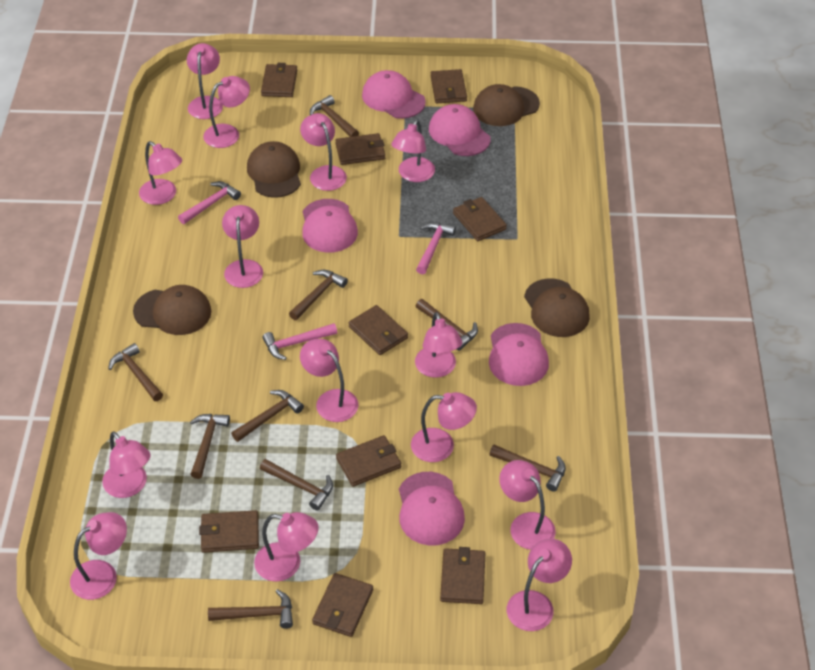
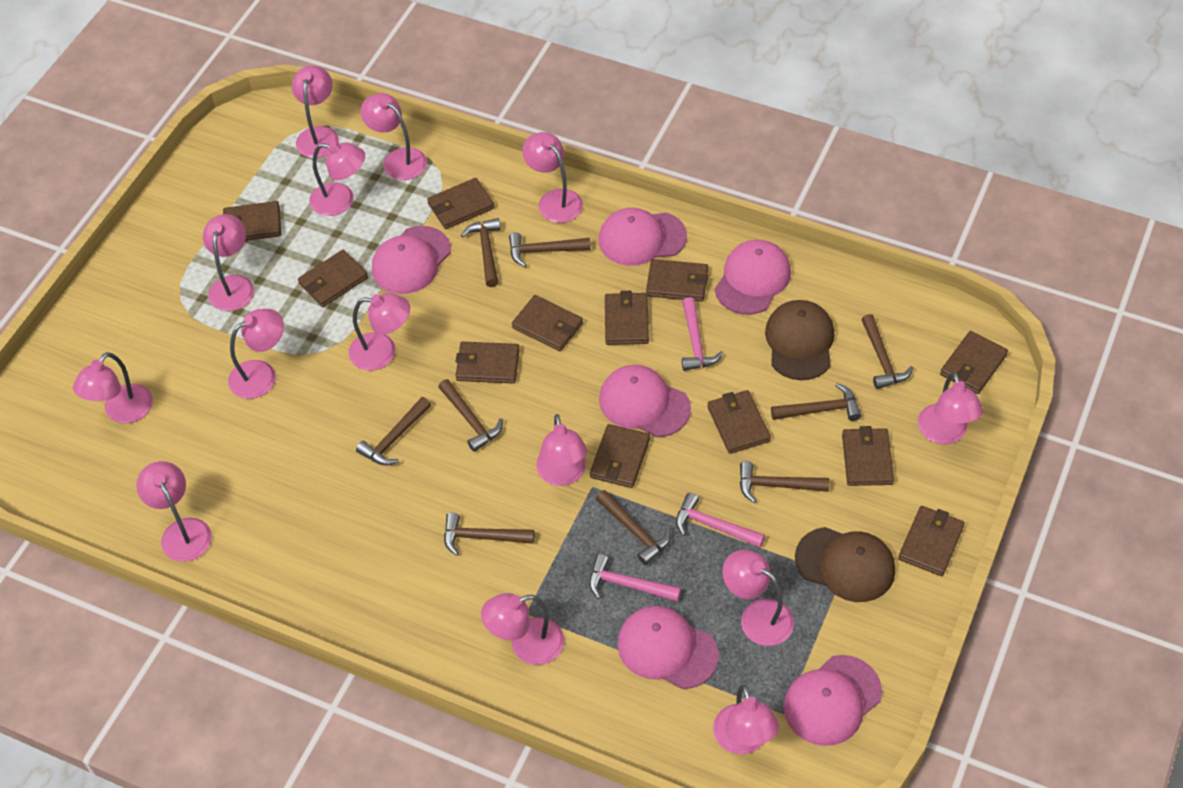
brown cap: 4 -> 2
brown wallet: 9 -> 12
pink cap: 5 -> 6

